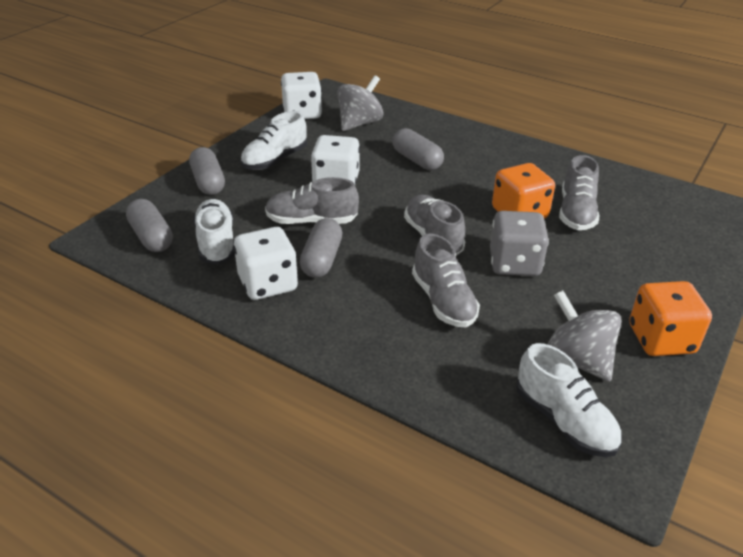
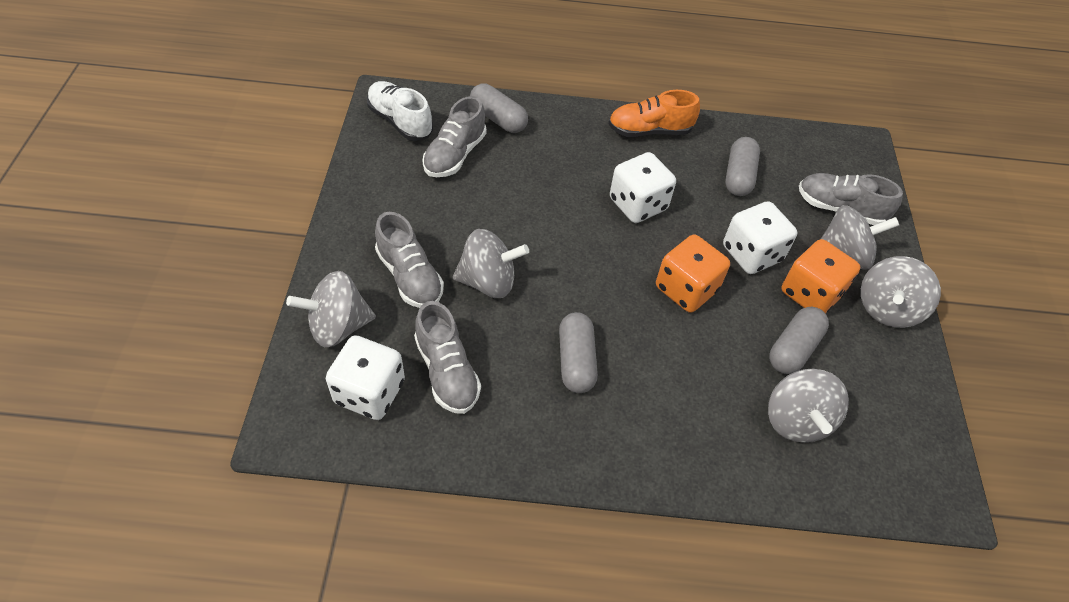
grey dice: 1 -> 0
grey spinning top: 2 -> 5
orange shoe: 0 -> 1
white shoe: 3 -> 1

